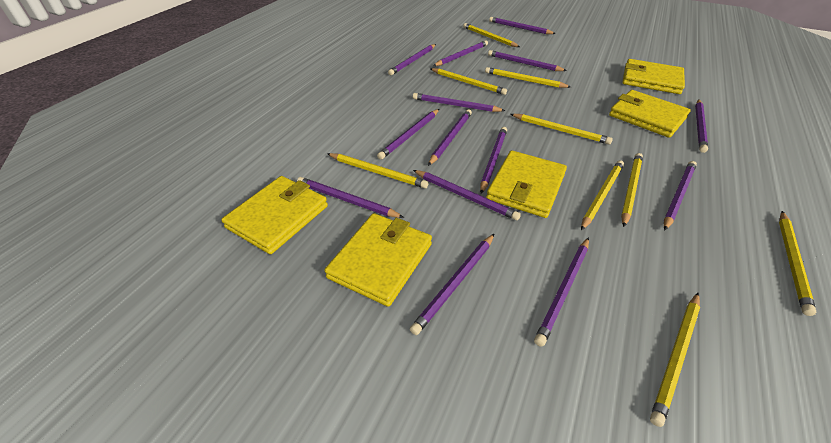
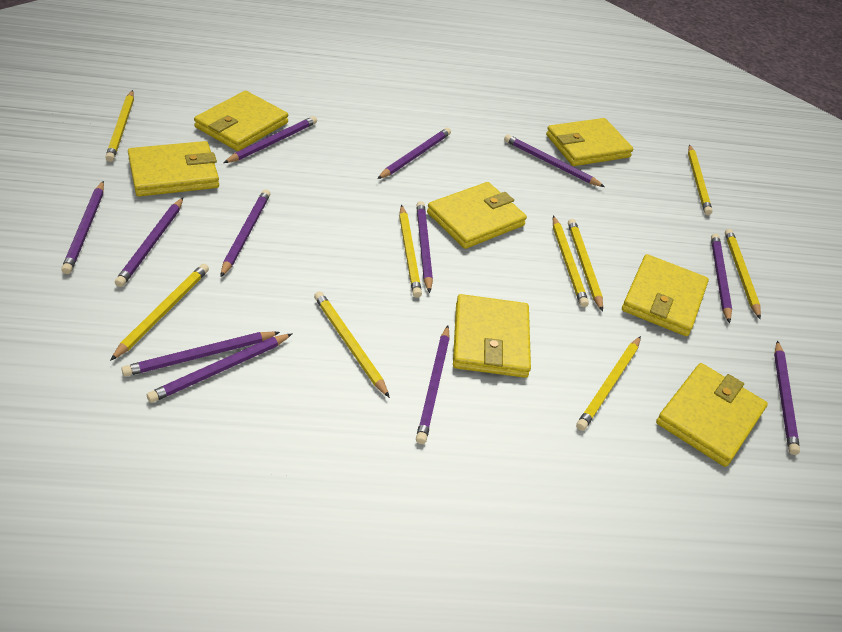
purple pencil: 14 -> 12
yellow wallet: 5 -> 7

